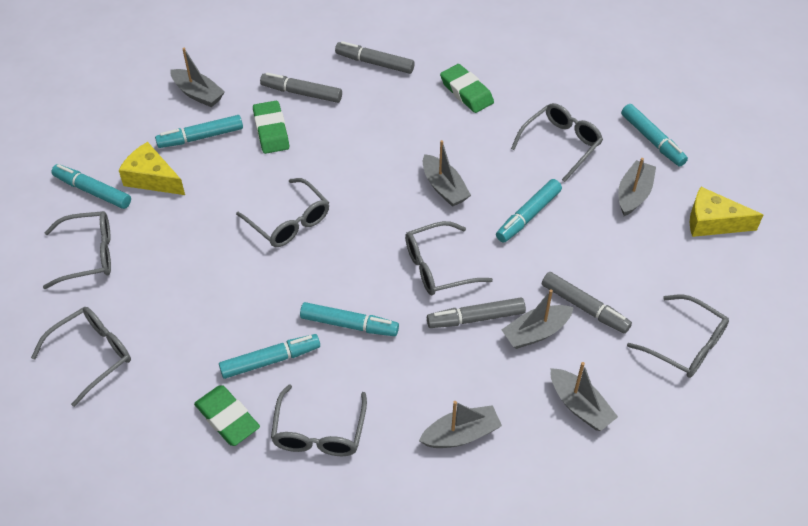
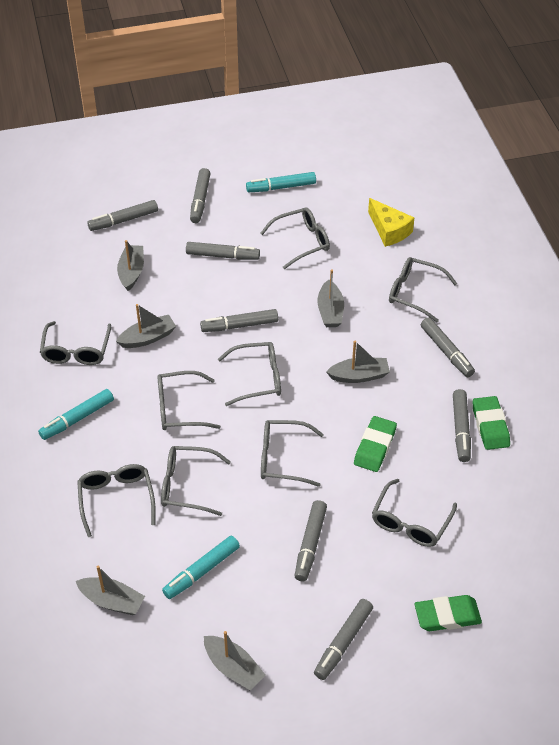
grey glasses: 7 -> 9
grey marker: 4 -> 8
turquoise marker: 6 -> 3
yellow cheese: 2 -> 1

